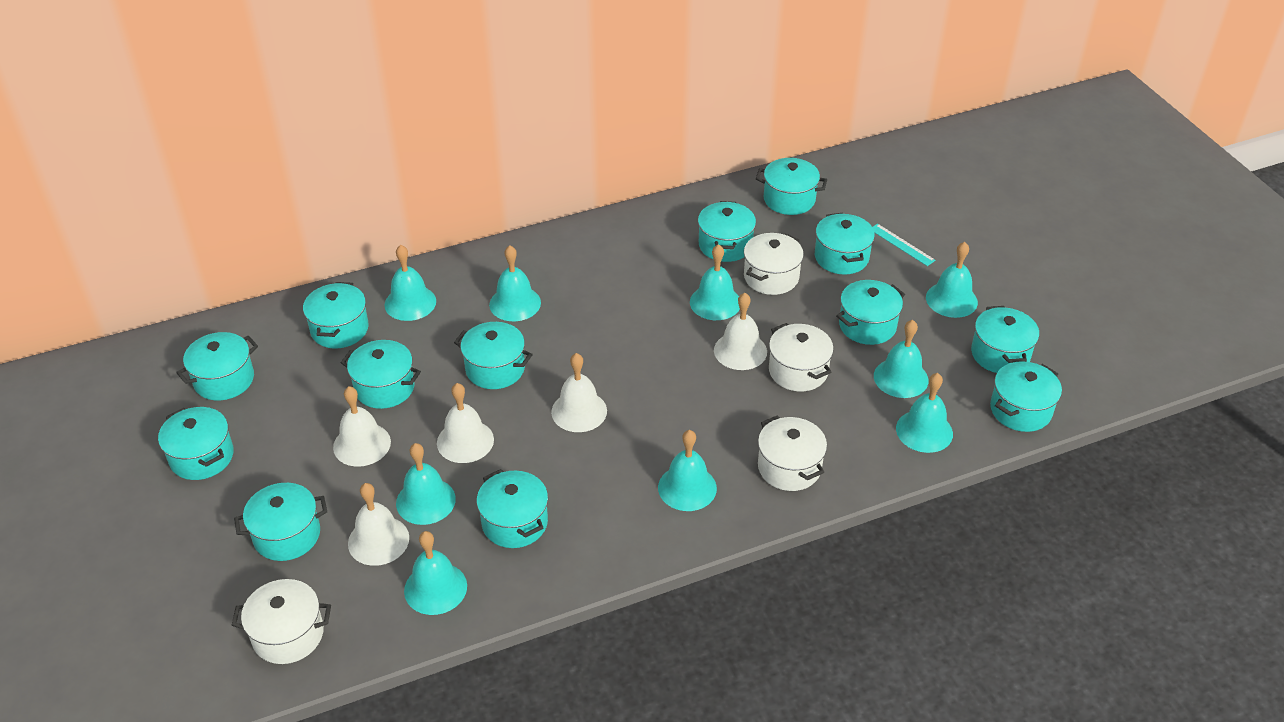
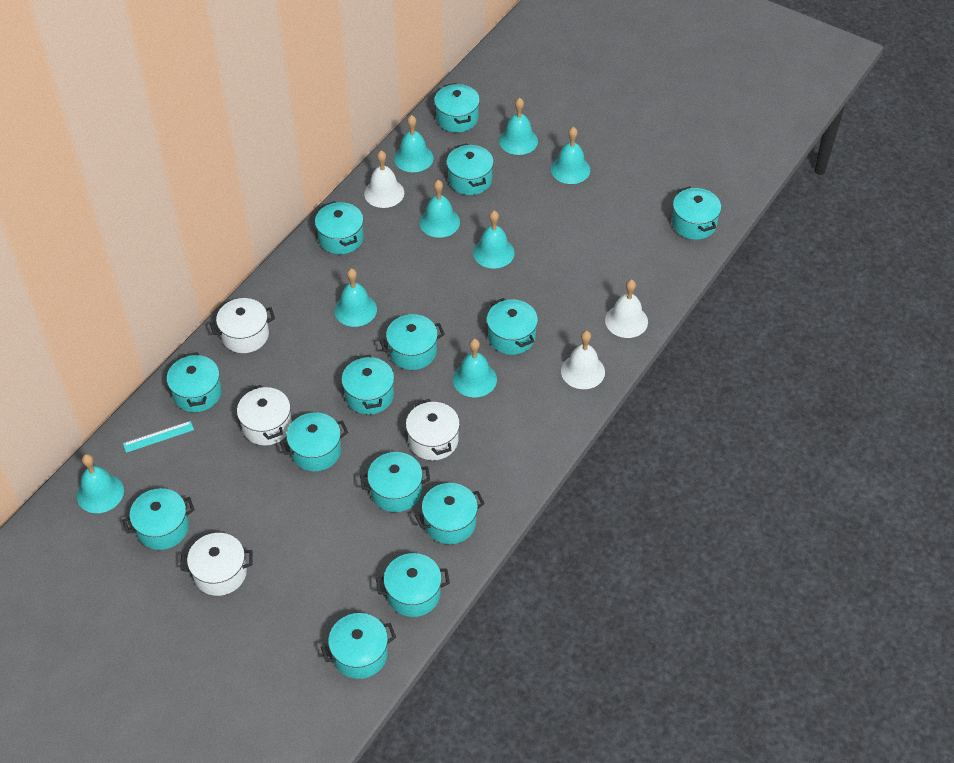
turquoise bell: 9 -> 8
turquoise pot: 13 -> 14
white bell: 5 -> 3

